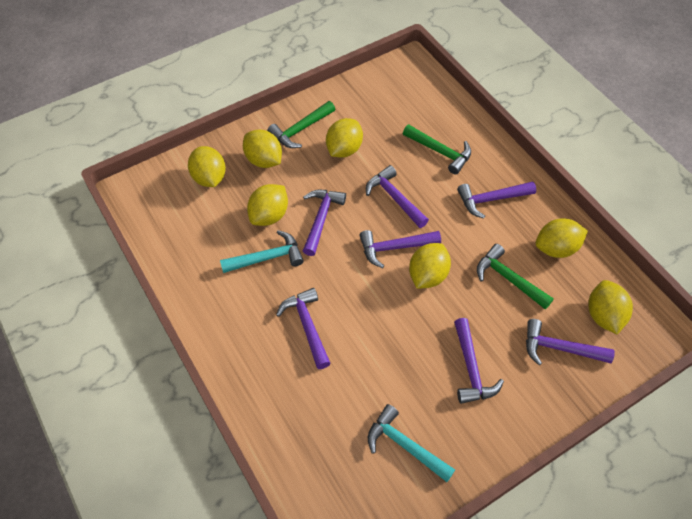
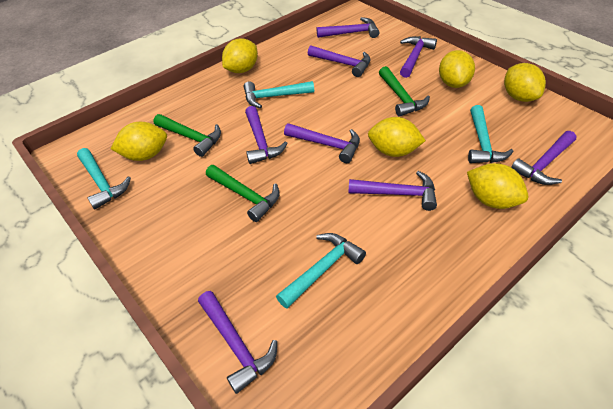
purple hammer: 7 -> 8
turquoise hammer: 2 -> 4
yellow lemon: 7 -> 6

